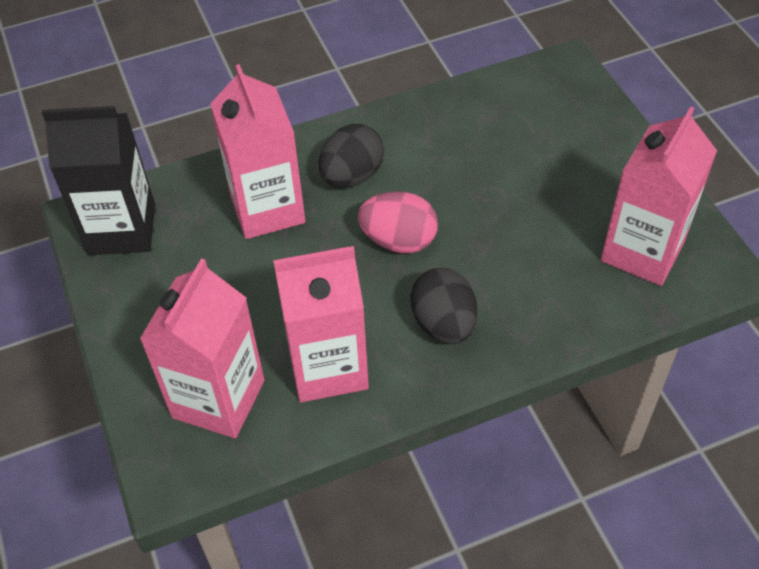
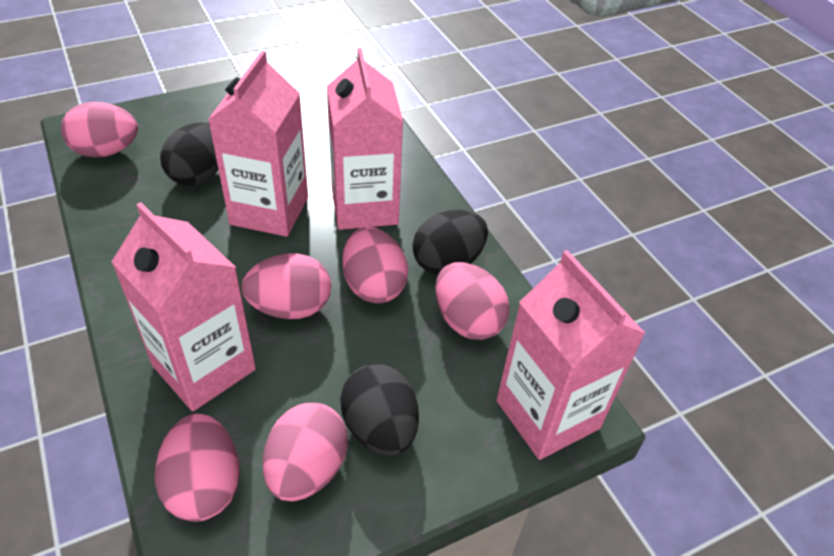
black carton: 1 -> 0
black egg: 2 -> 3
pink egg: 1 -> 6

